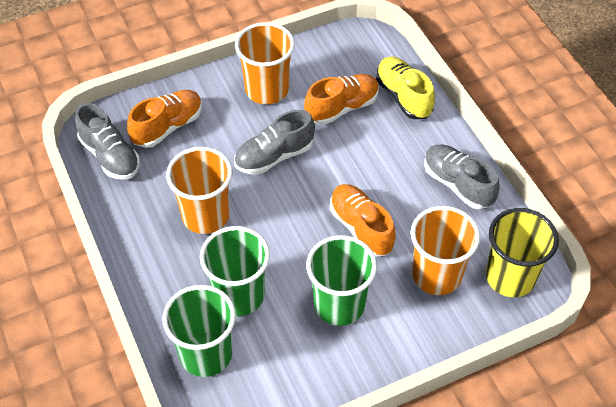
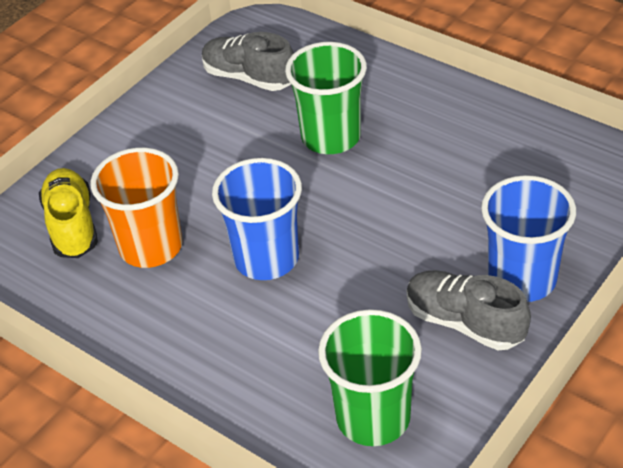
blue cup: 0 -> 2
green cup: 3 -> 2
grey shoe: 3 -> 2
orange cup: 3 -> 1
orange shoe: 3 -> 0
yellow cup: 1 -> 0

